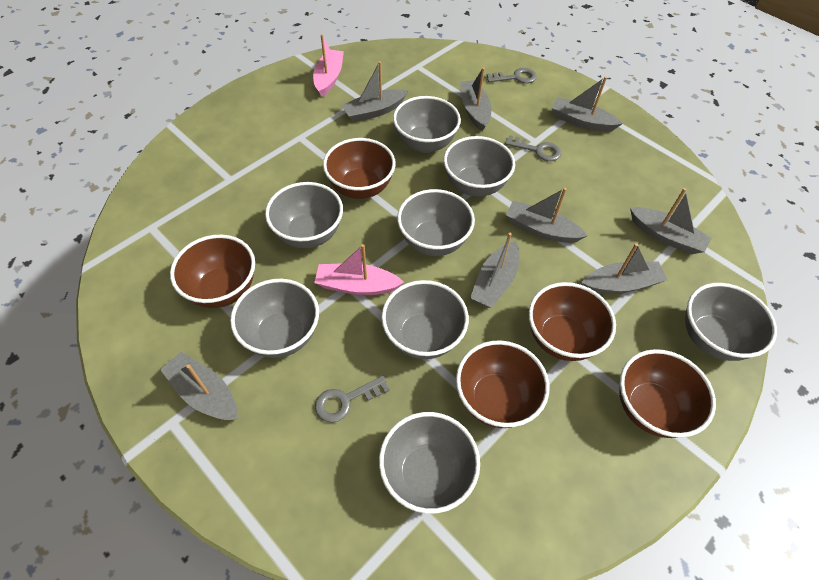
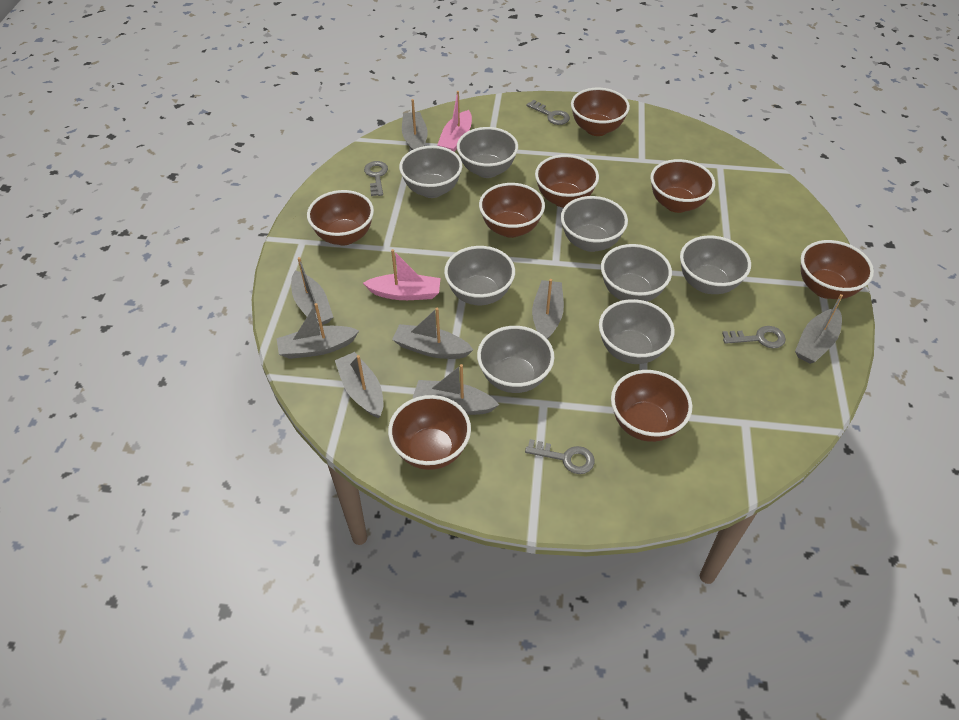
brown bowl: 5 -> 8
grey key: 3 -> 4

